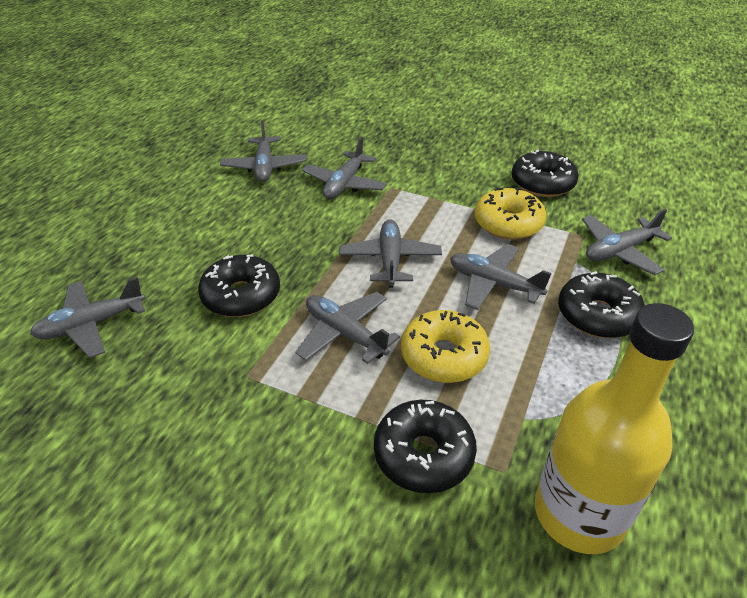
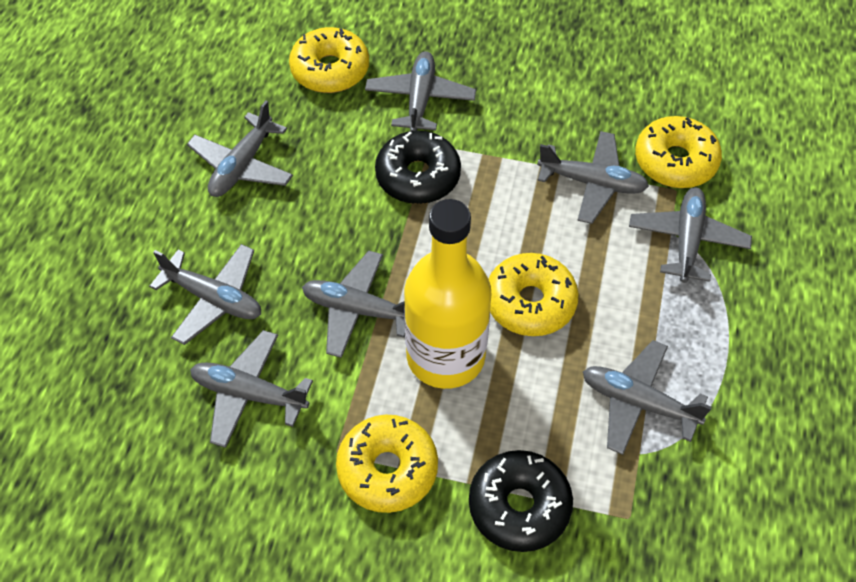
black donut: 4 -> 2
grey plane: 7 -> 8
yellow donut: 2 -> 4

